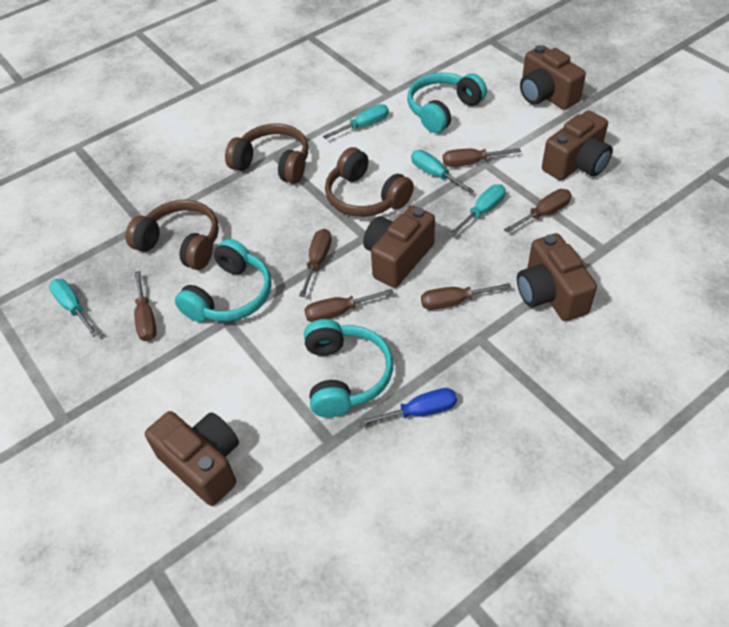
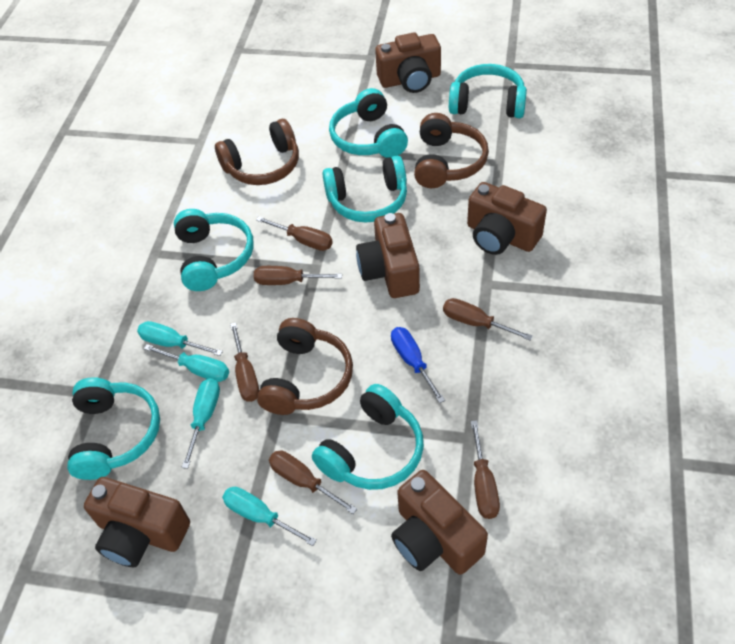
turquoise headphones: 3 -> 6

